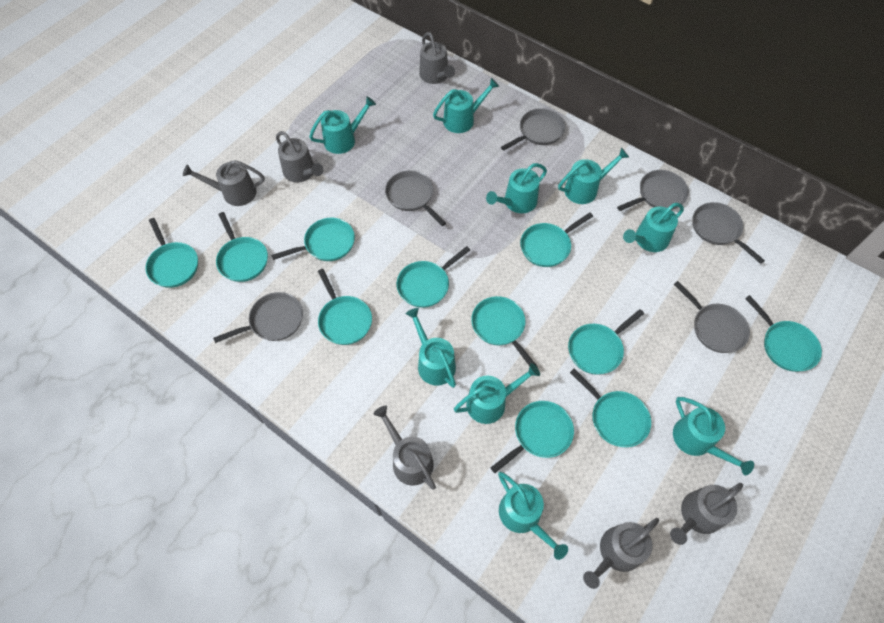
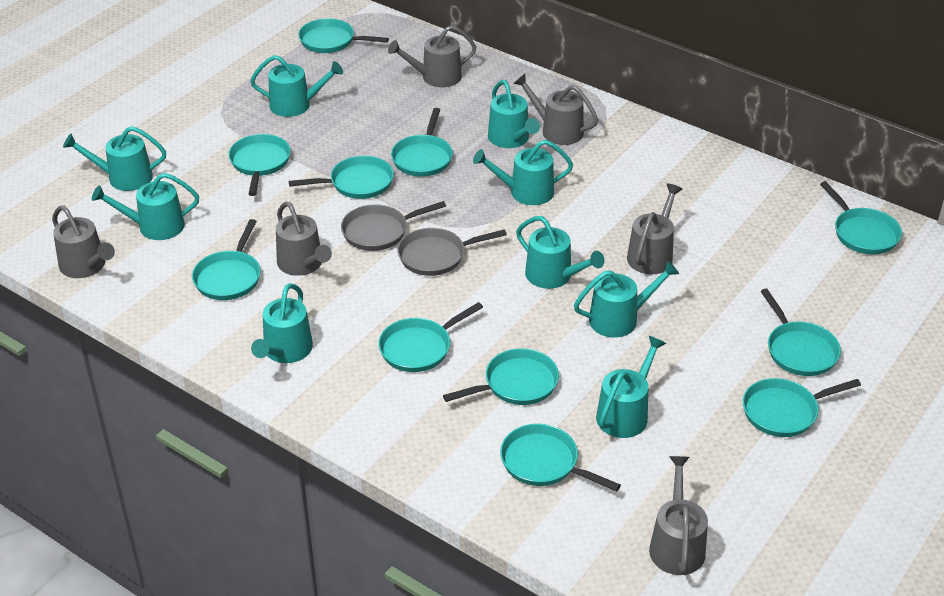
grey pan: 6 -> 2

